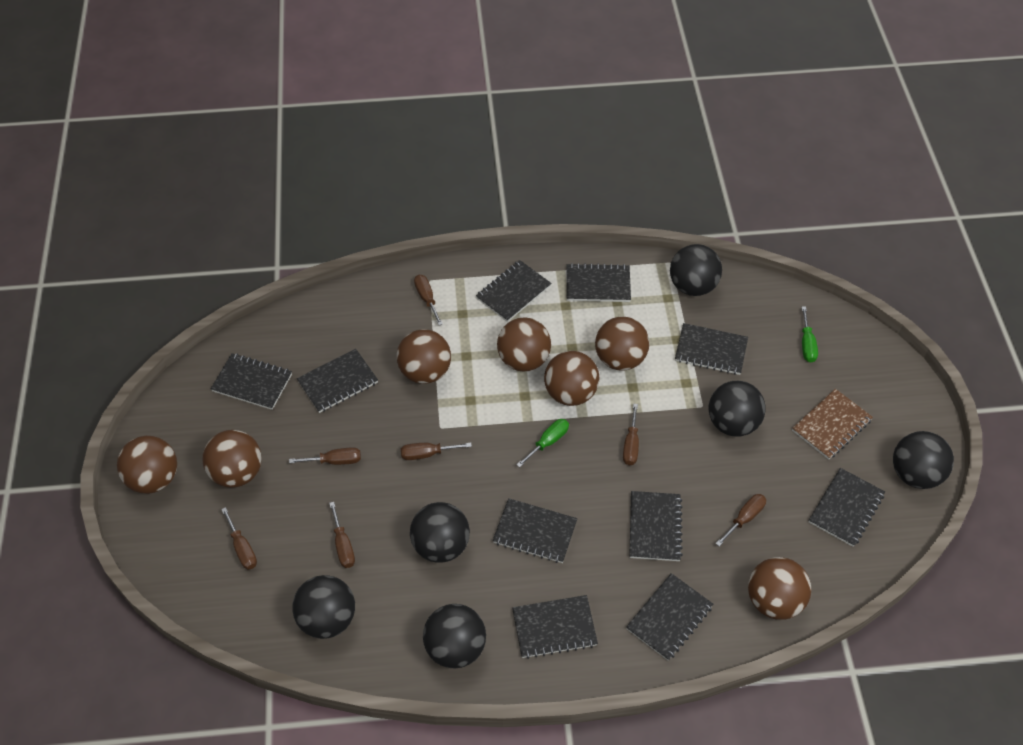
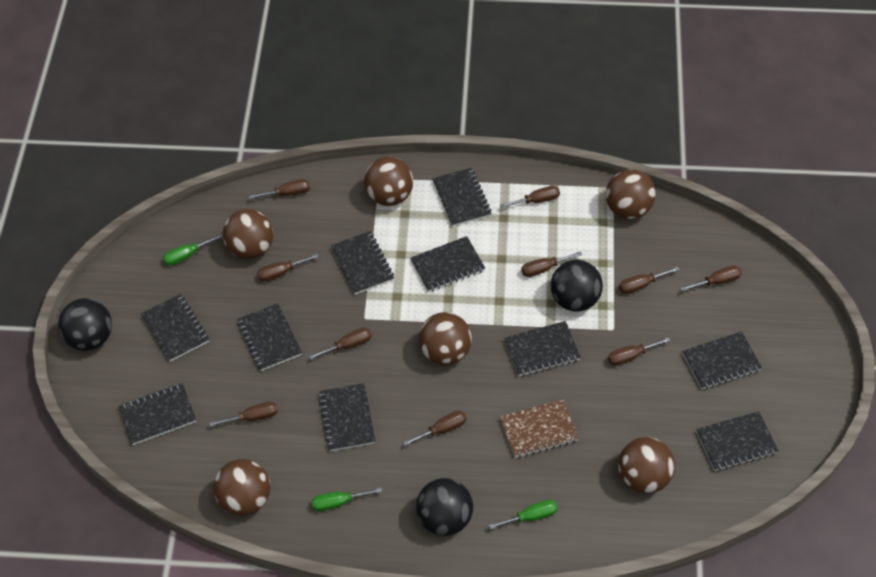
black ball: 6 -> 3
brown ball: 7 -> 6
brown screwdriver: 7 -> 10
green screwdriver: 2 -> 3

